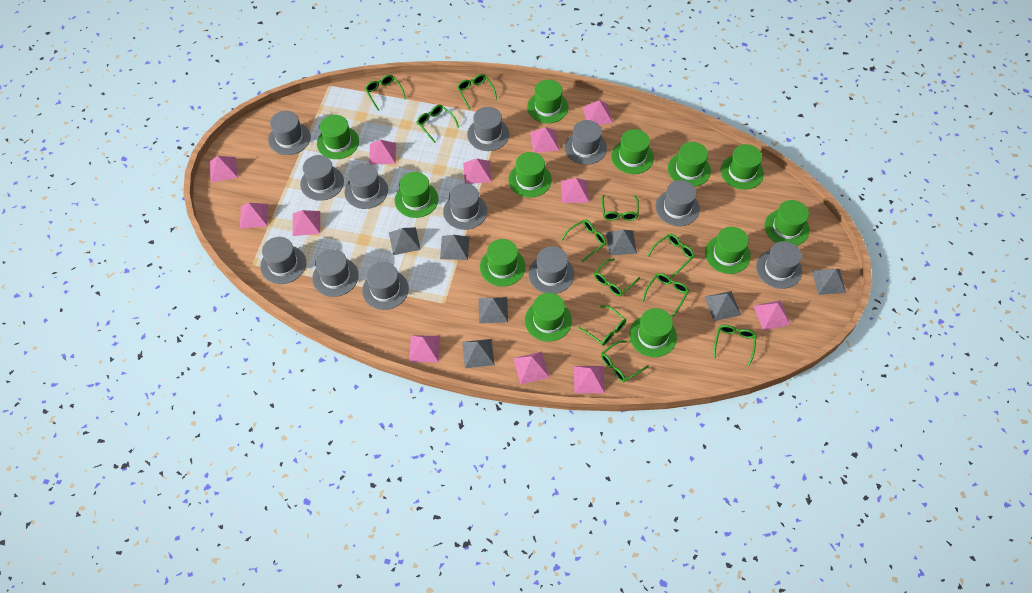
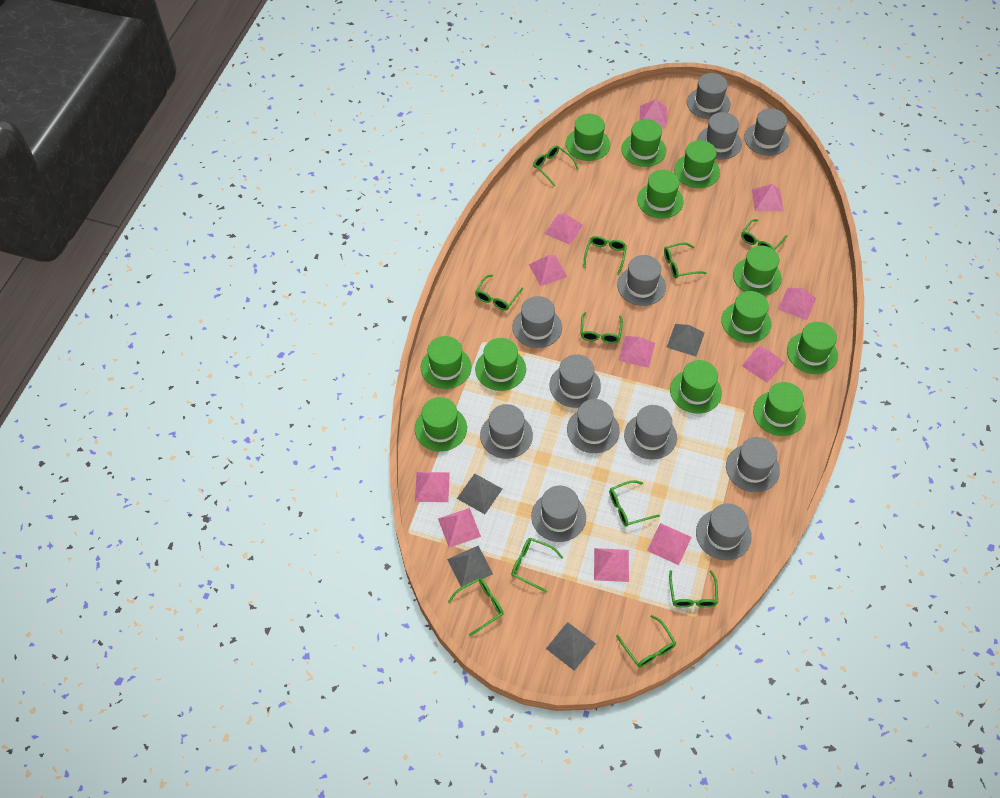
grey pyramid: 7 -> 4
pink pyramid: 12 -> 11

